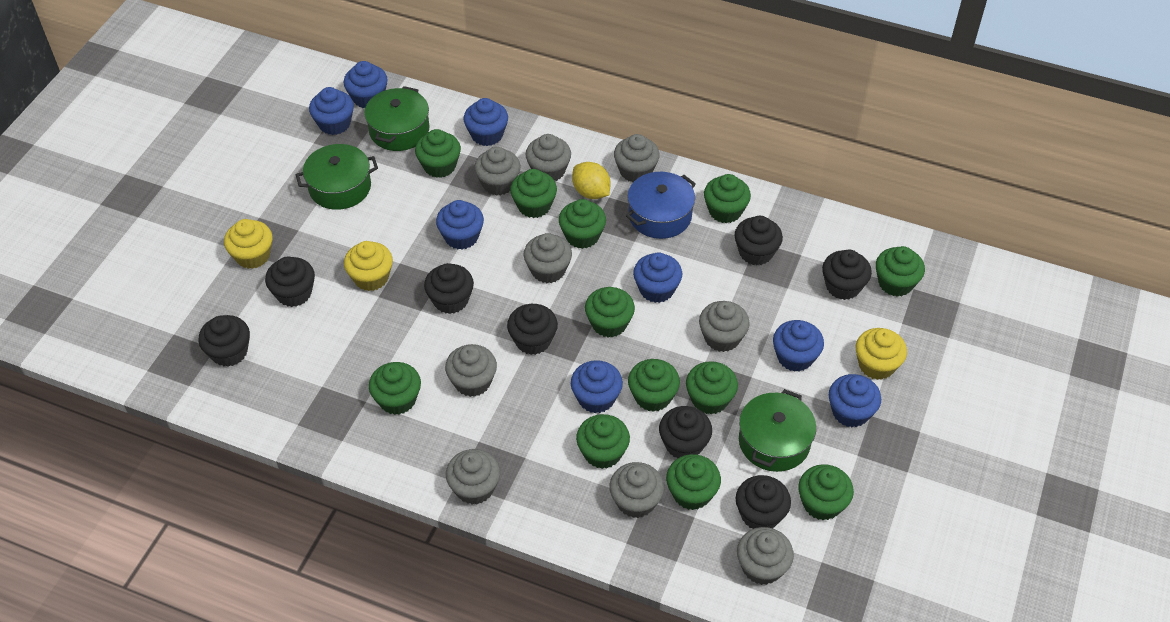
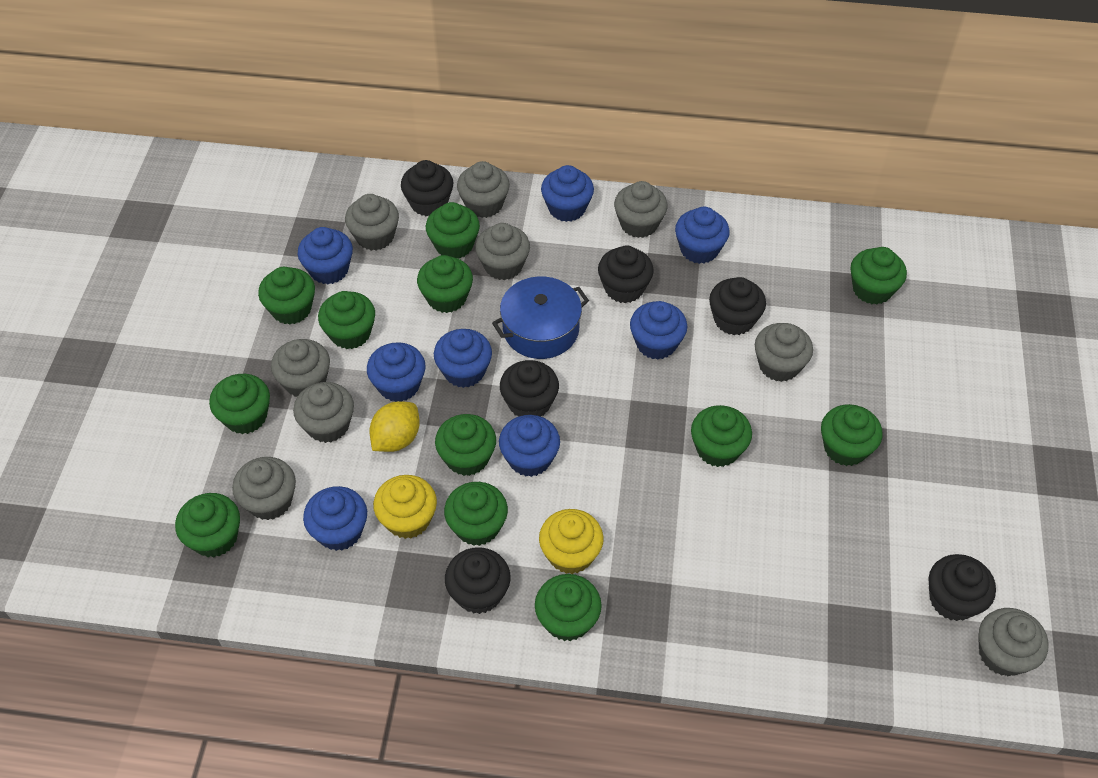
black cupcake: 8 -> 6
green pot: 3 -> 0
yellow cupcake: 3 -> 2

